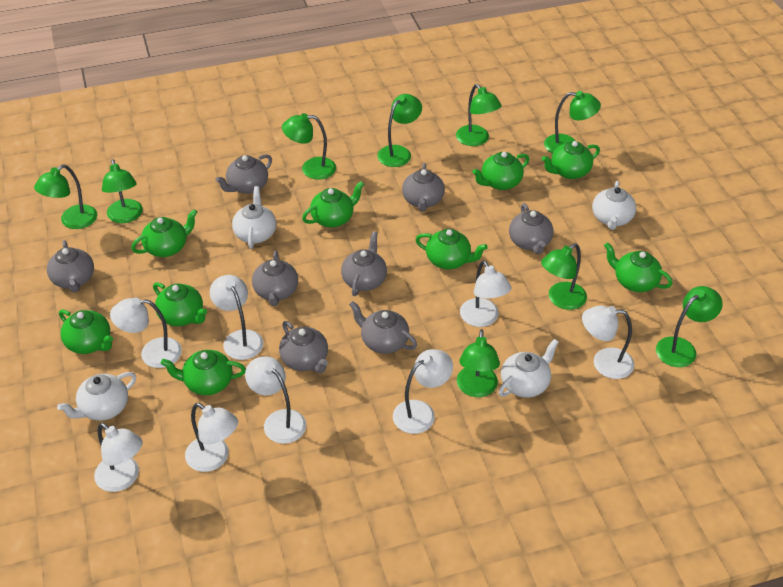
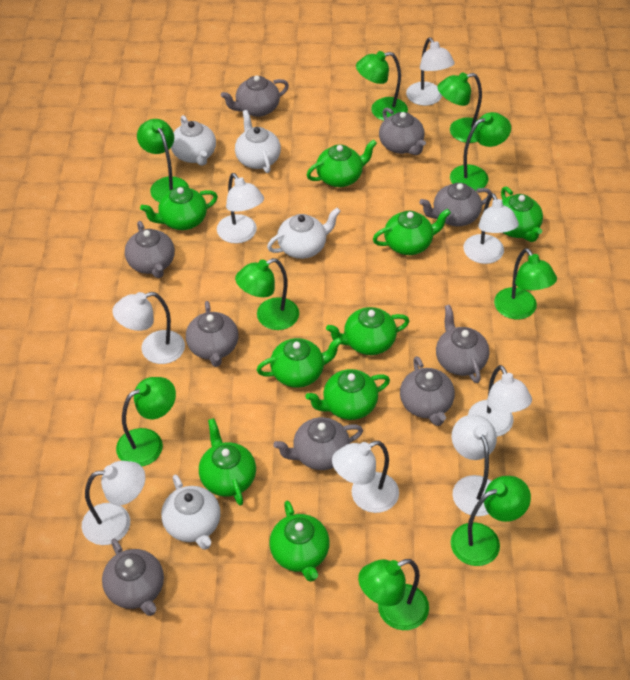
grey teapot: 8 -> 9

